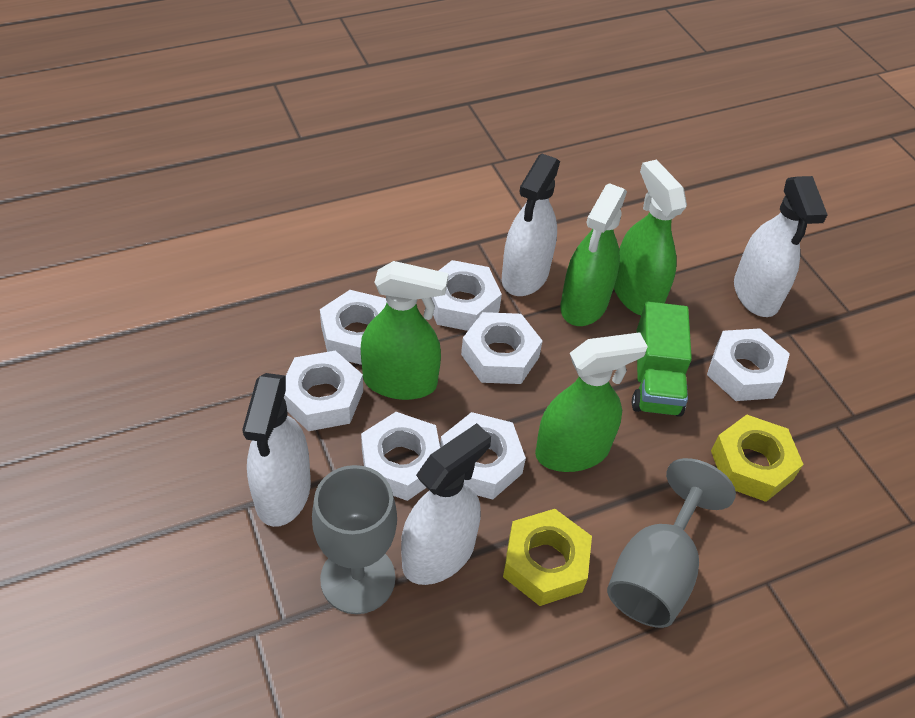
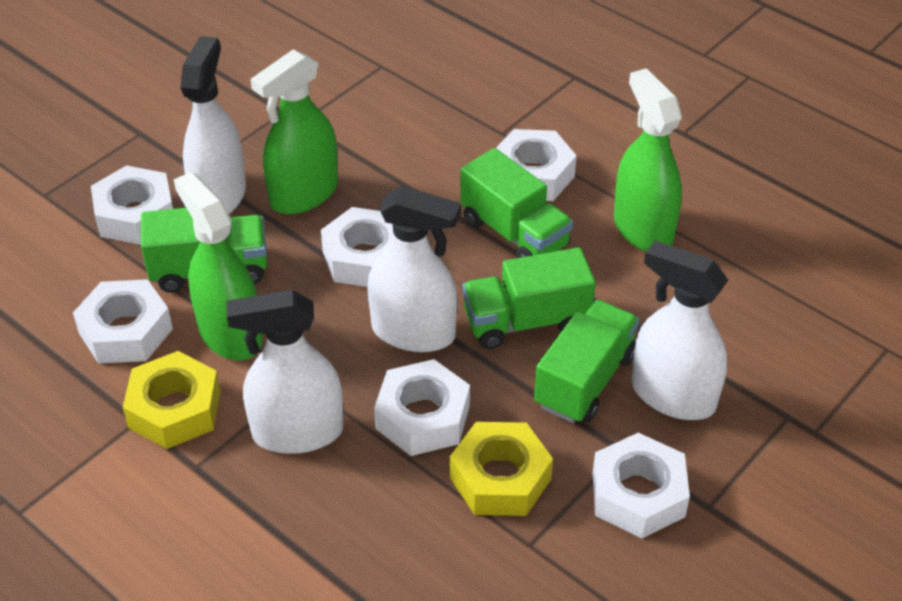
green spray bottle: 4 -> 3
green truck: 1 -> 4
grey goblet: 2 -> 0
white nut: 7 -> 6

